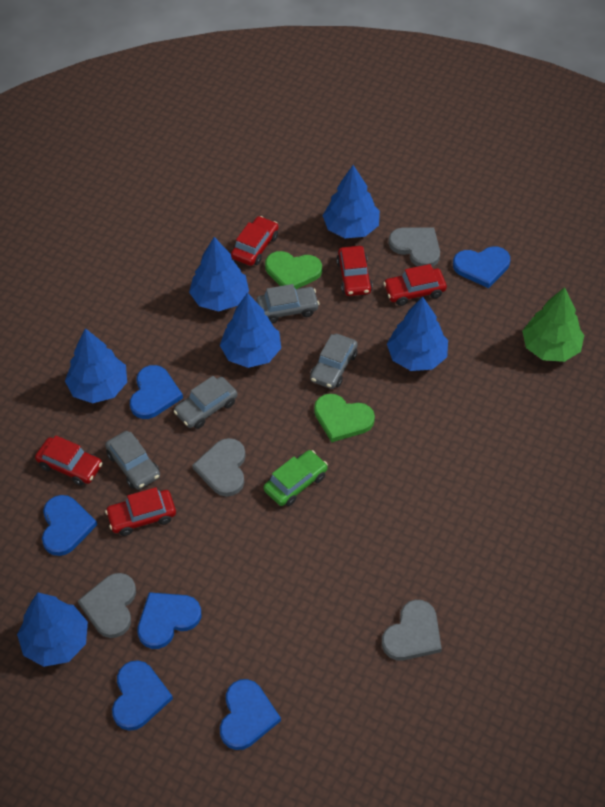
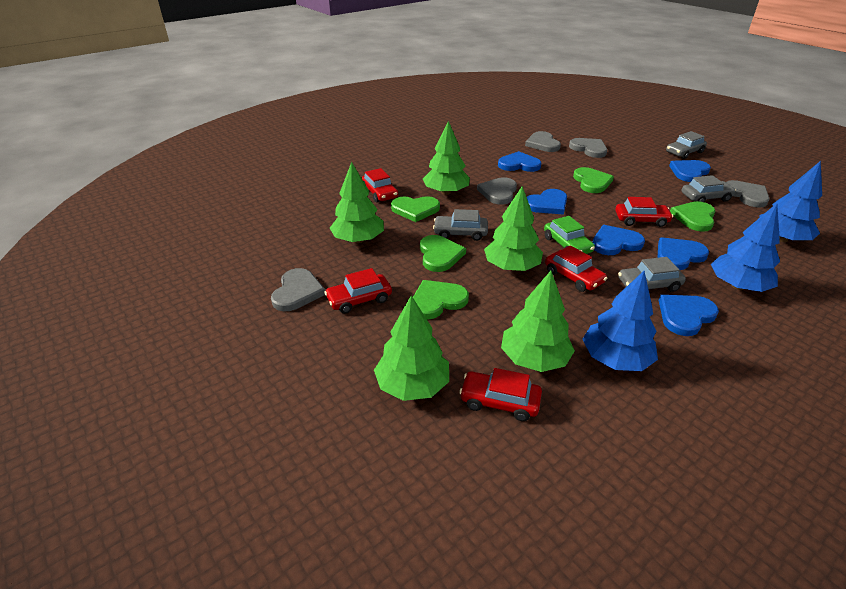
blue tree: 6 -> 3
green heart: 2 -> 5
green tree: 1 -> 5
grey heart: 4 -> 5

